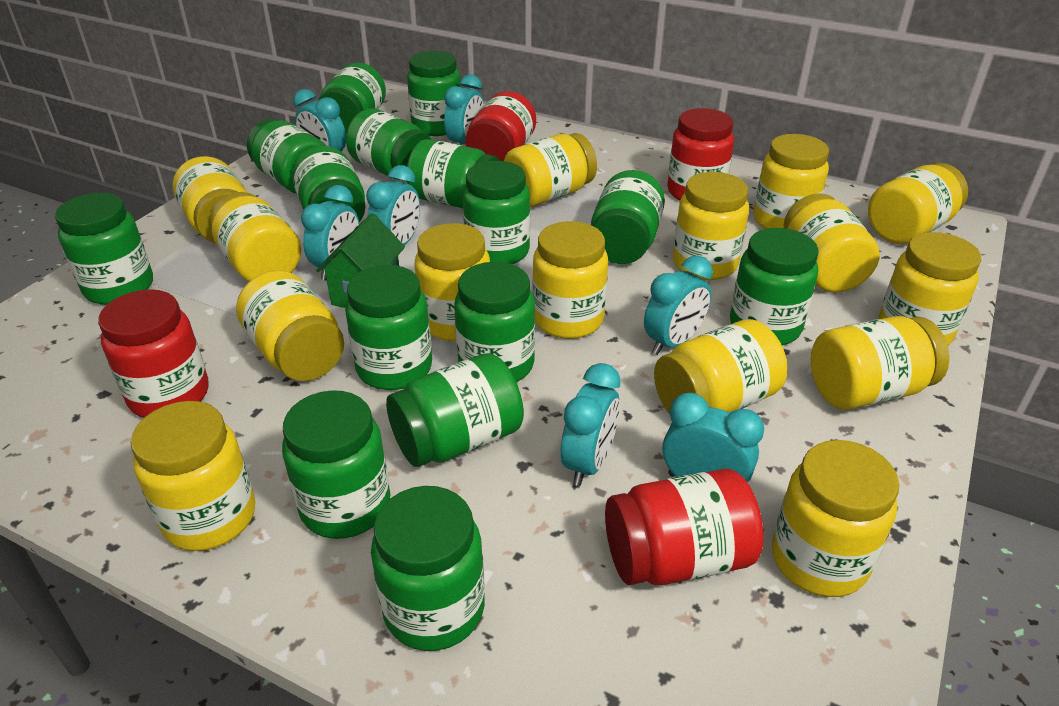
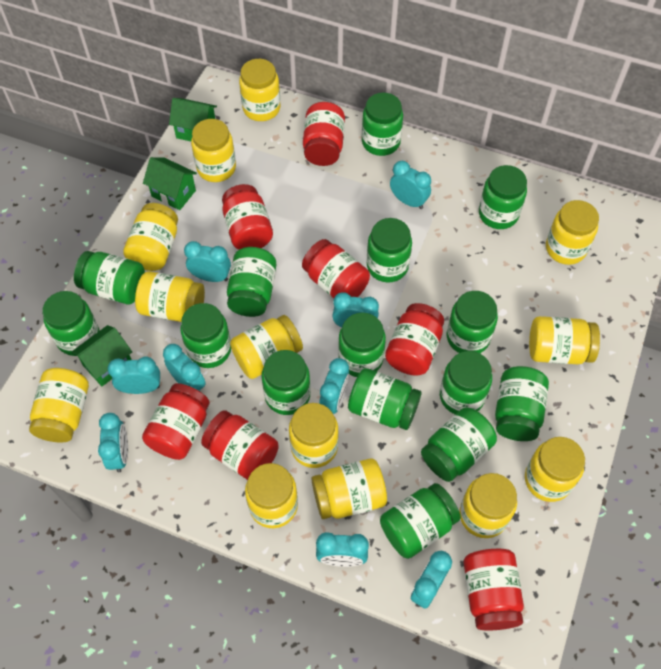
green house: 1 -> 3
red jar: 4 -> 7
turquoise clock: 7 -> 9
yellow jar: 15 -> 13

